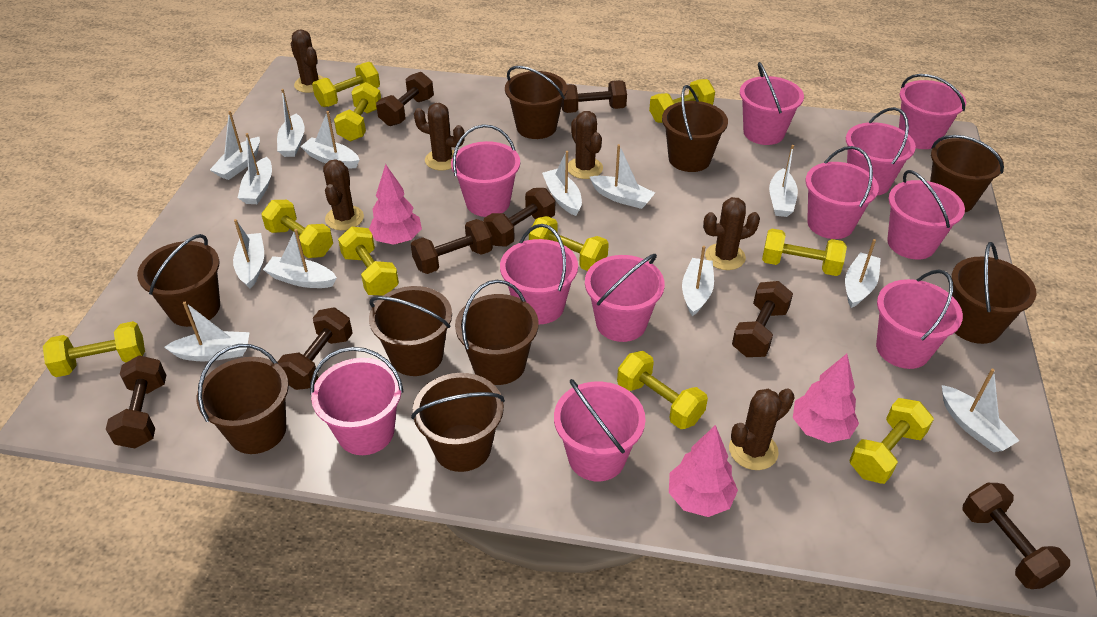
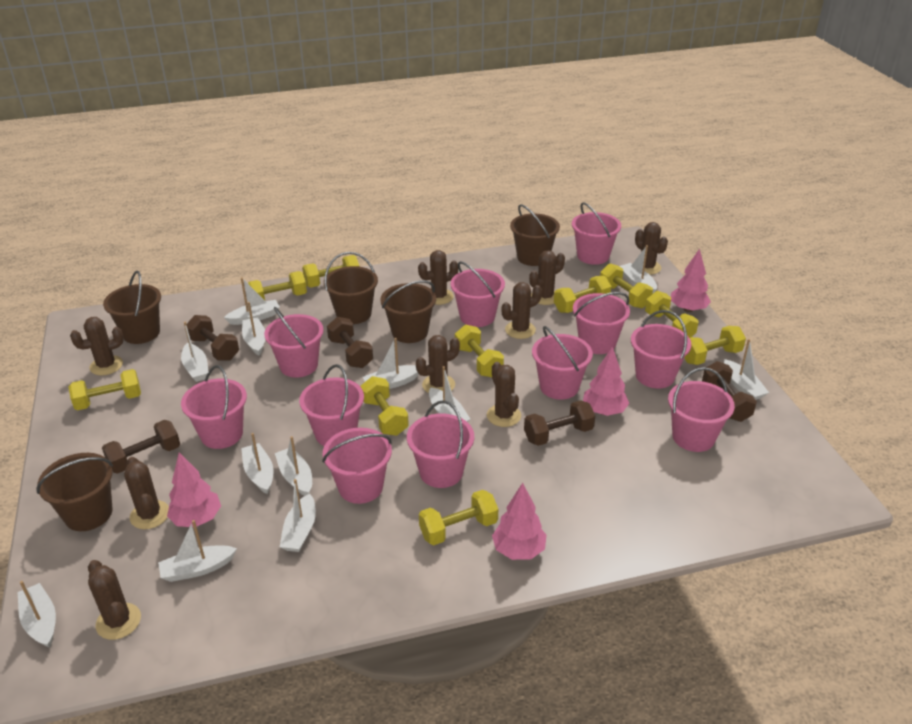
brown bucket: 9 -> 5
brown cactus: 6 -> 9
brown dumbbell: 8 -> 5
pink tree: 3 -> 4
white boat: 13 -> 12

